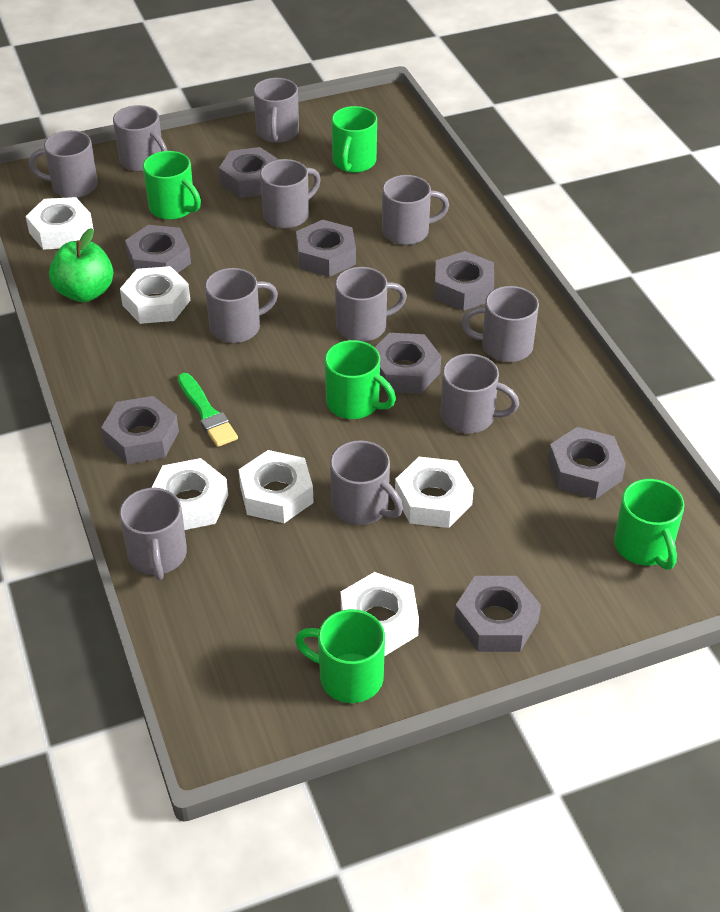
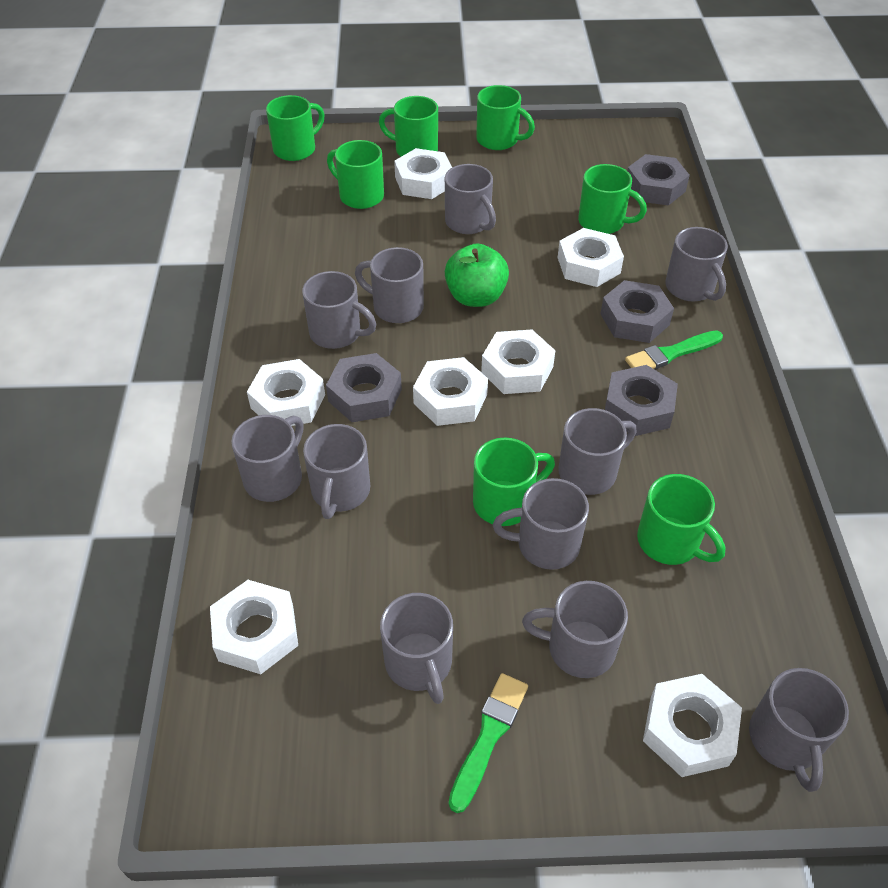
green brush: 1 -> 2
green mug: 5 -> 7
grey nut: 8 -> 4
white nut: 6 -> 7

